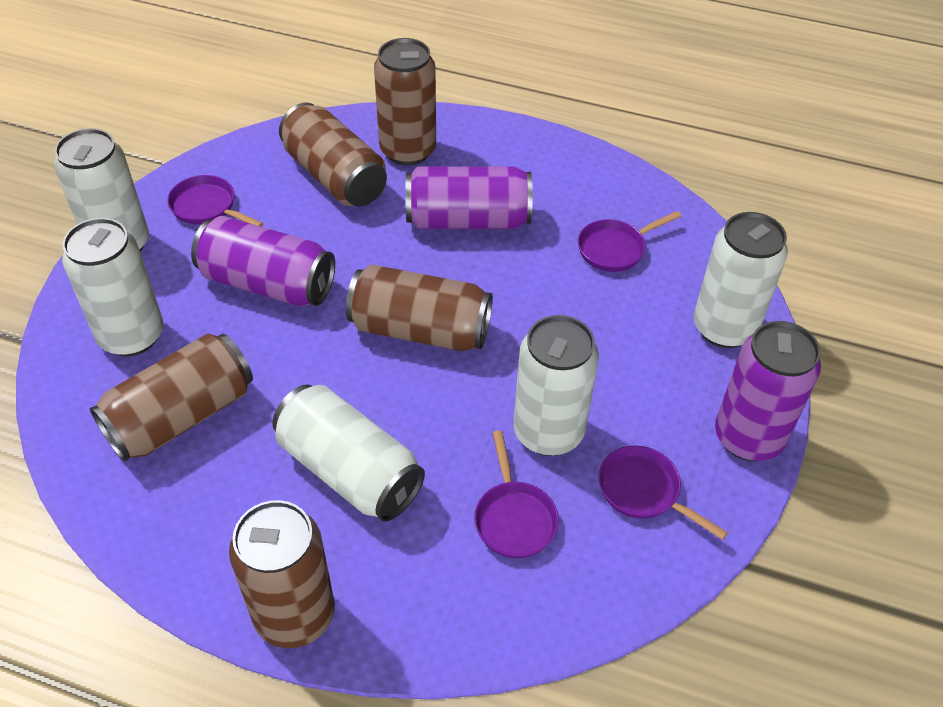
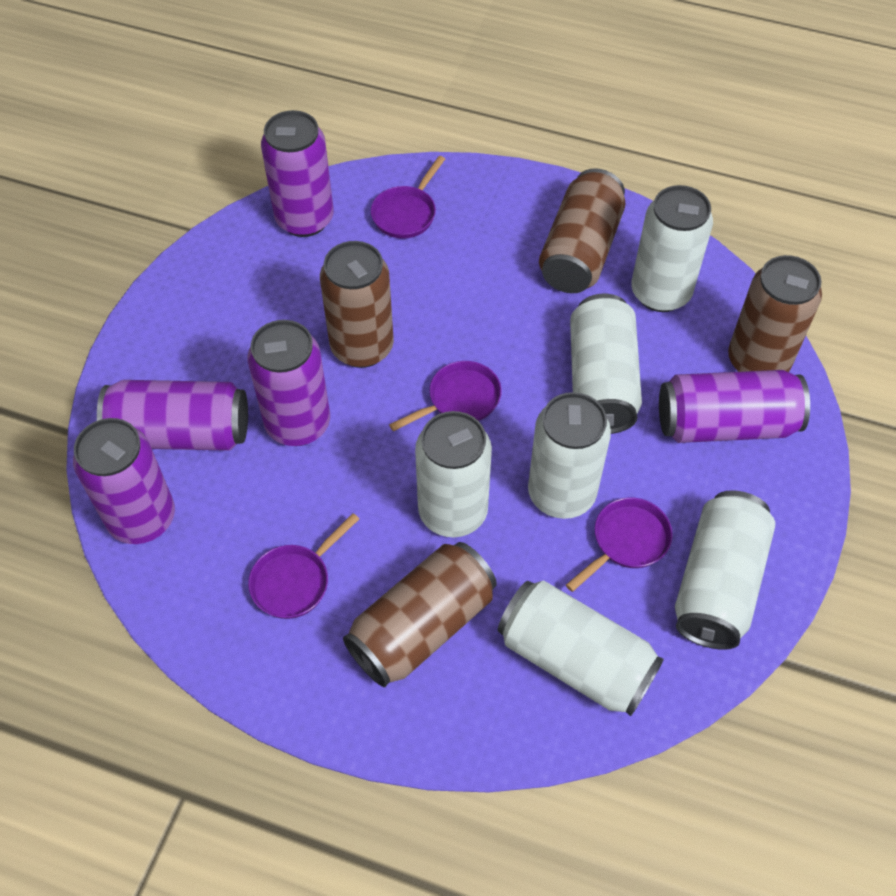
brown can: 5 -> 4
purple can: 3 -> 5
white can: 5 -> 6

